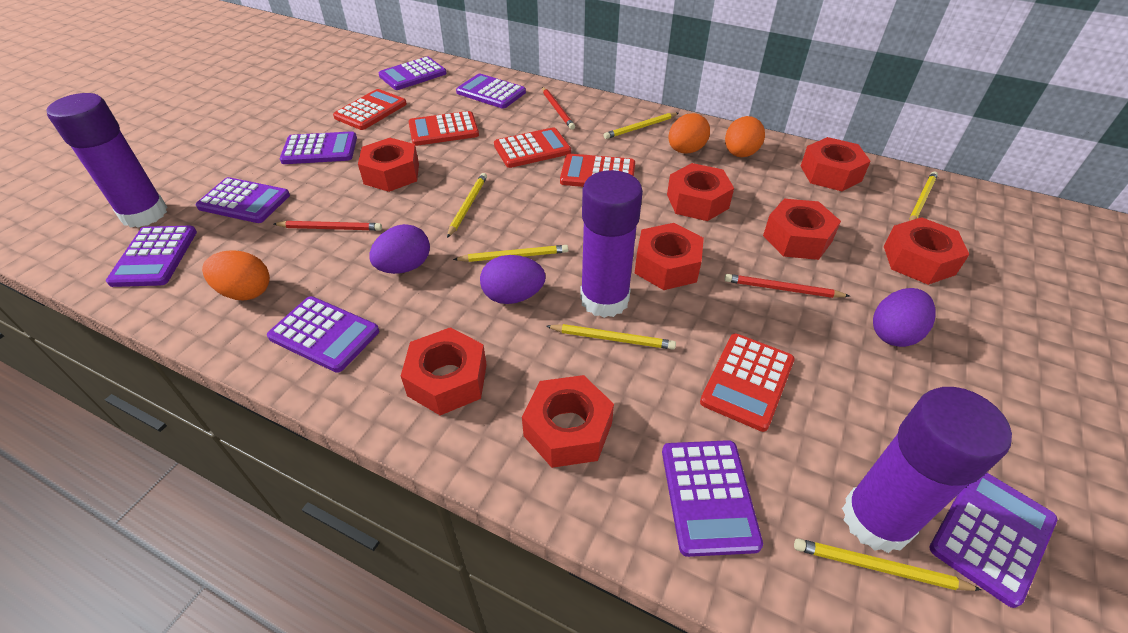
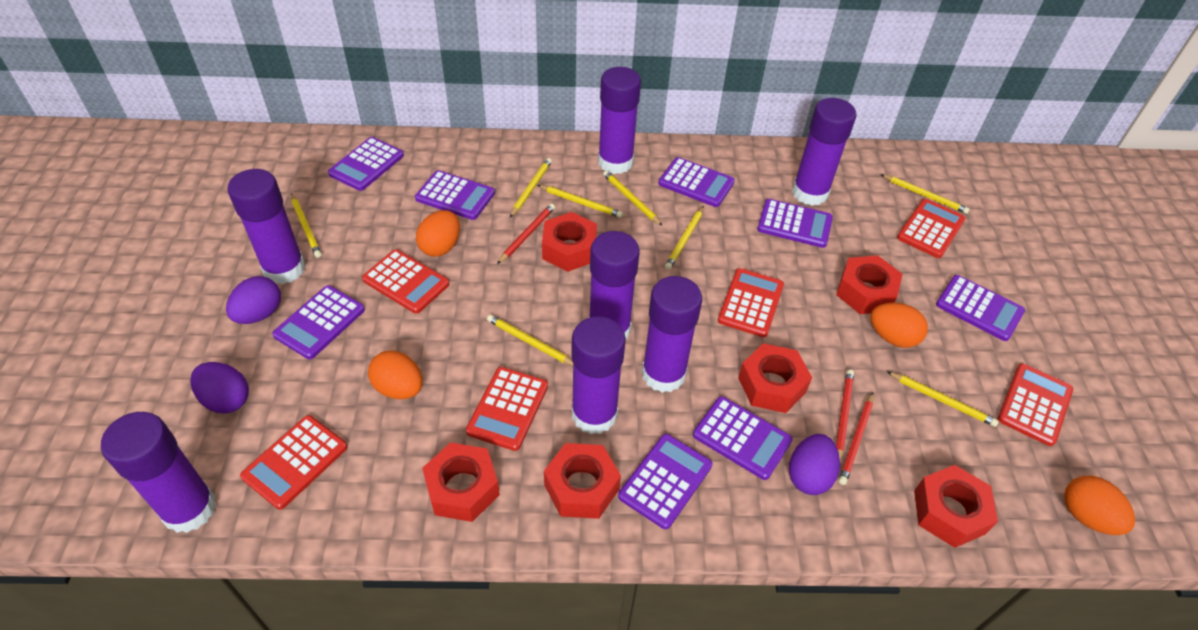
orange egg: 3 -> 4
purple glue stick: 3 -> 7
red calculator: 5 -> 6
red nut: 8 -> 6
yellow pencil: 6 -> 8

